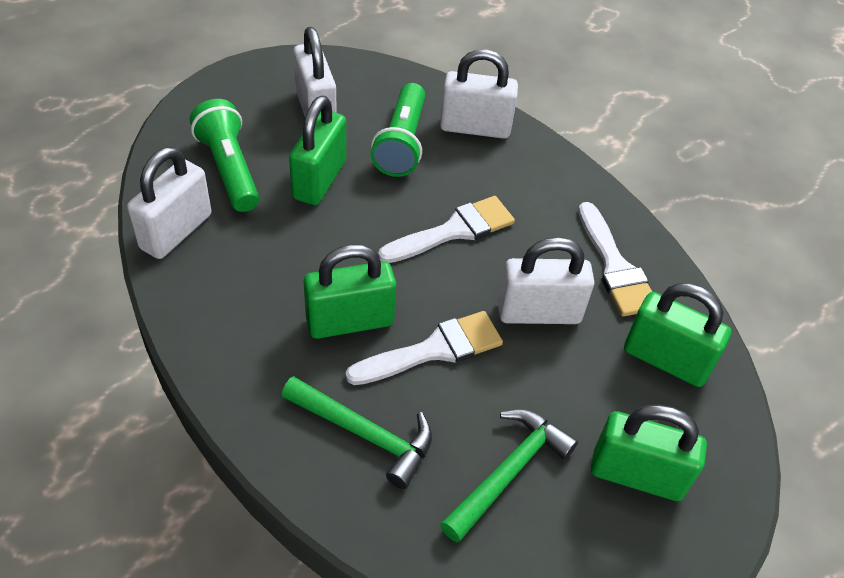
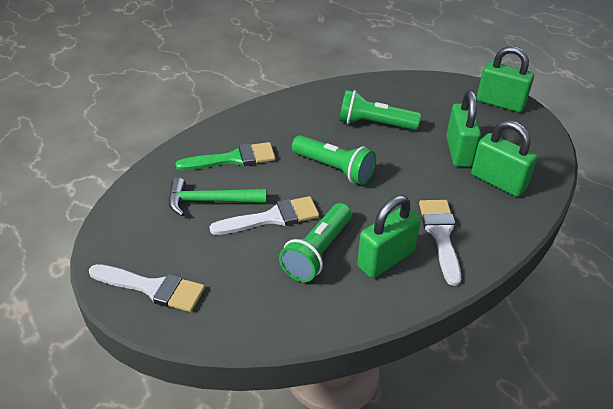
green brush: 0 -> 1
green flashlight: 2 -> 3
green hammer: 2 -> 1
white padlock: 4 -> 0

